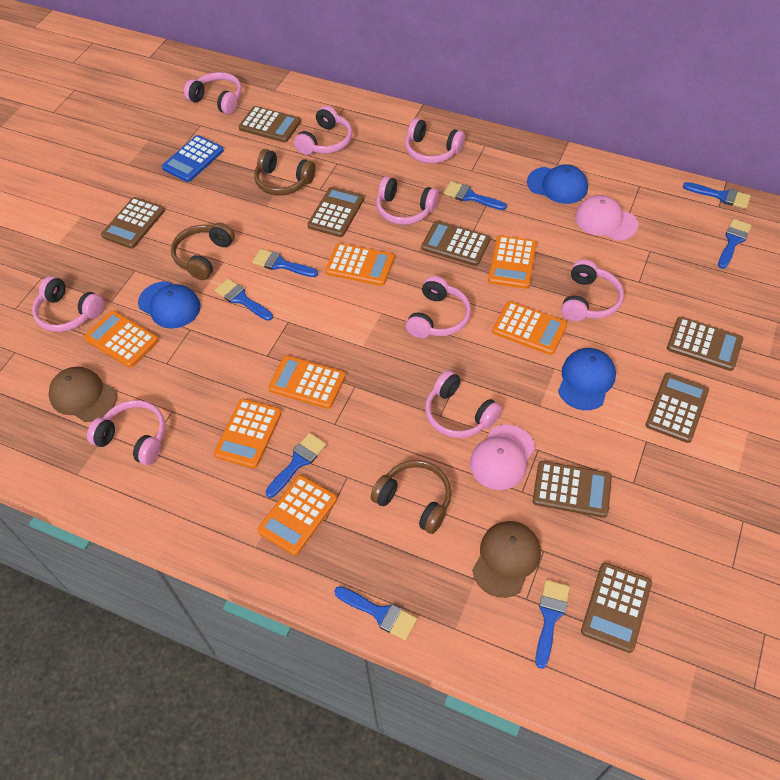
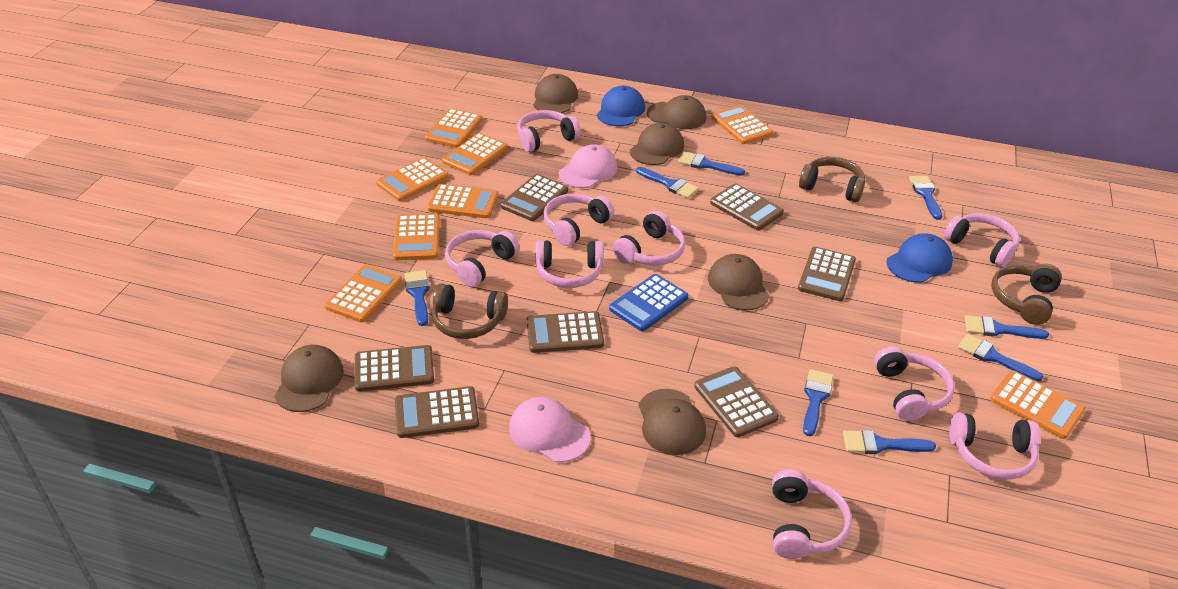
blue cap: 3 -> 2
brown calculator: 8 -> 7
brown cap: 2 -> 6
orange calculator: 7 -> 8

